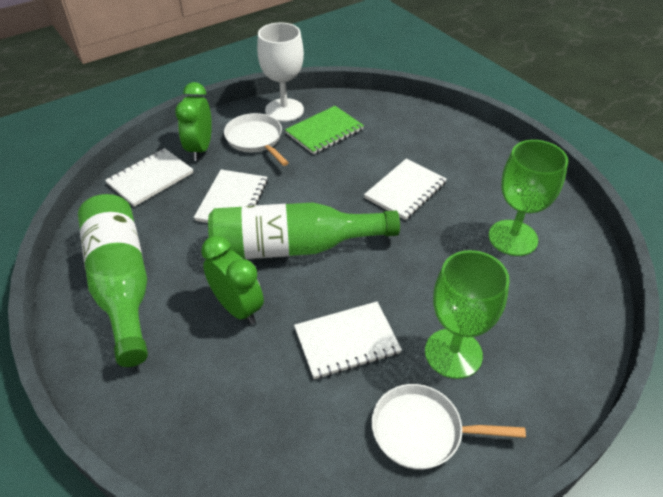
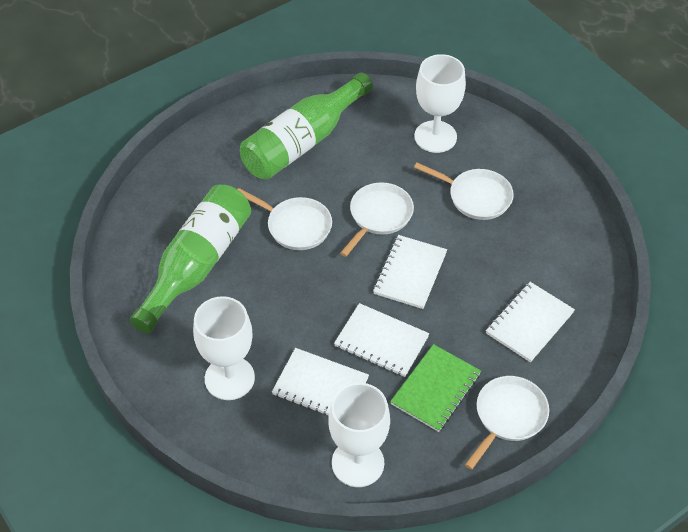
green clock: 2 -> 0
green goblet: 2 -> 0
white goblet: 1 -> 3
white pan: 2 -> 4

